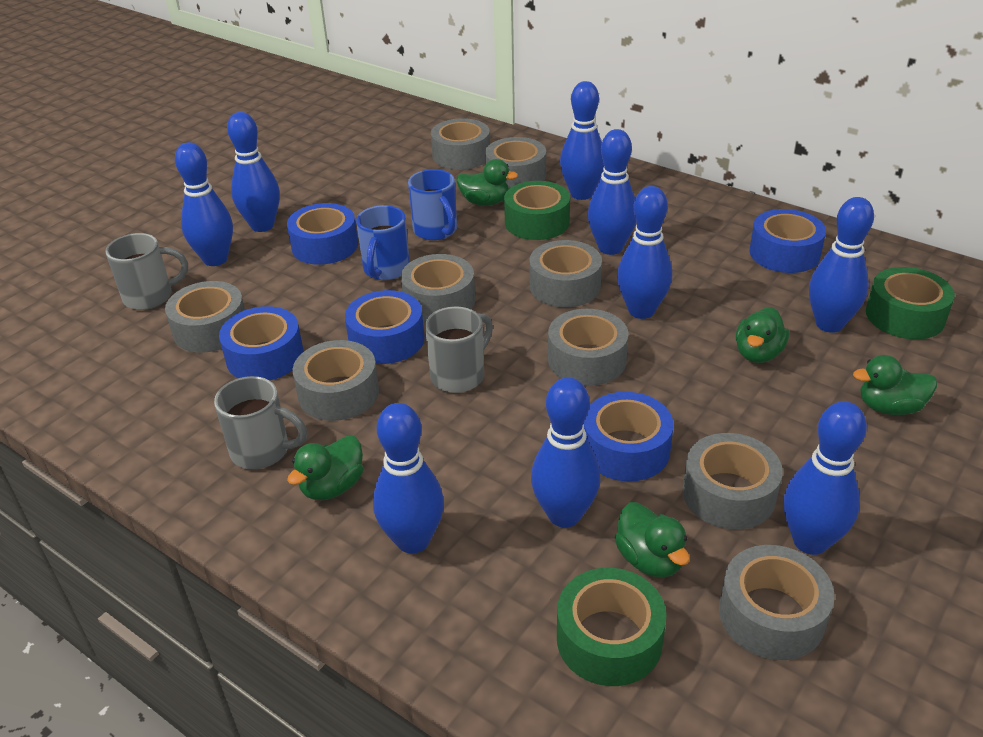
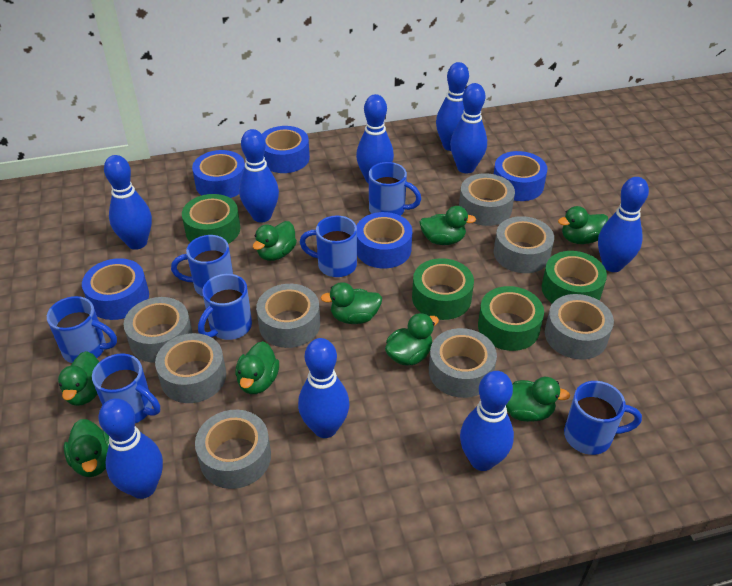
blue mug: 2 -> 7
green duck: 5 -> 9
green tape: 3 -> 4
grey mug: 3 -> 0
grey tape: 9 -> 8

